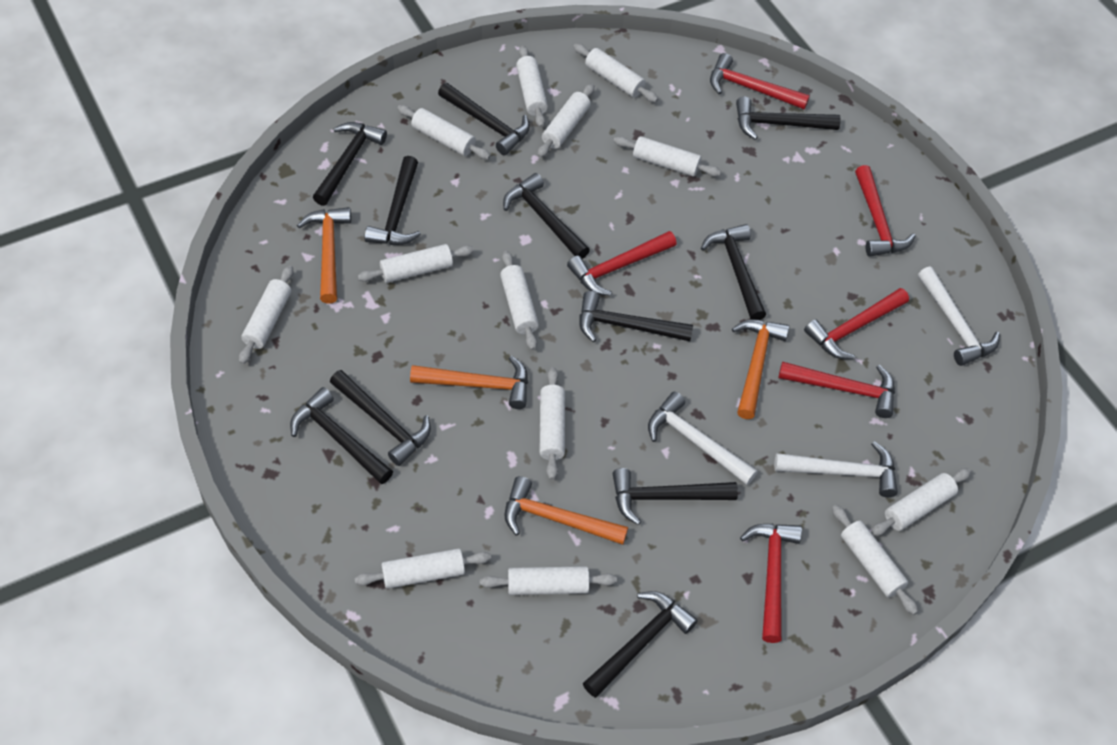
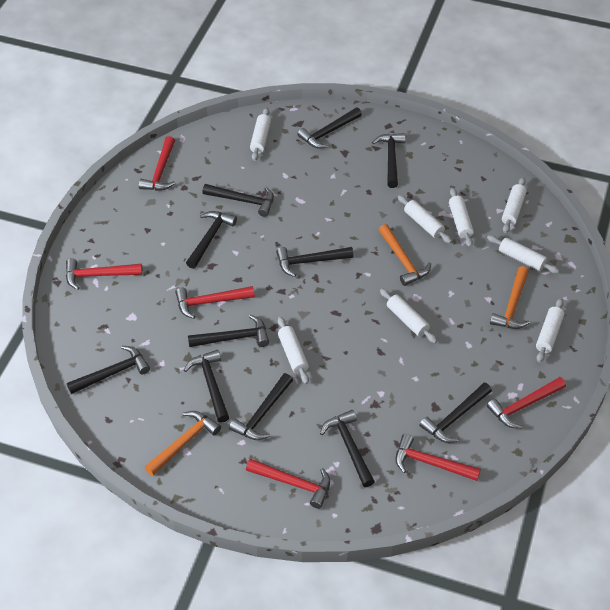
orange hammer: 4 -> 3
white hammer: 3 -> 0
white rolling pin: 13 -> 8

